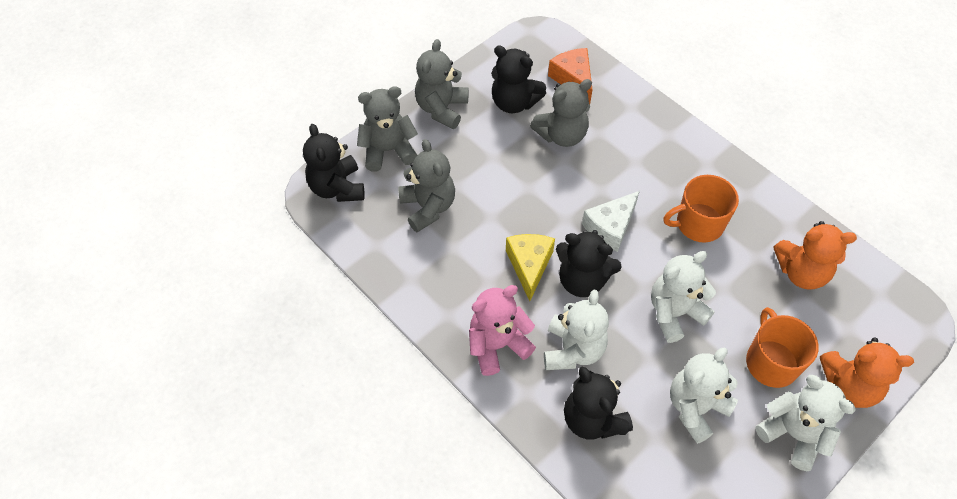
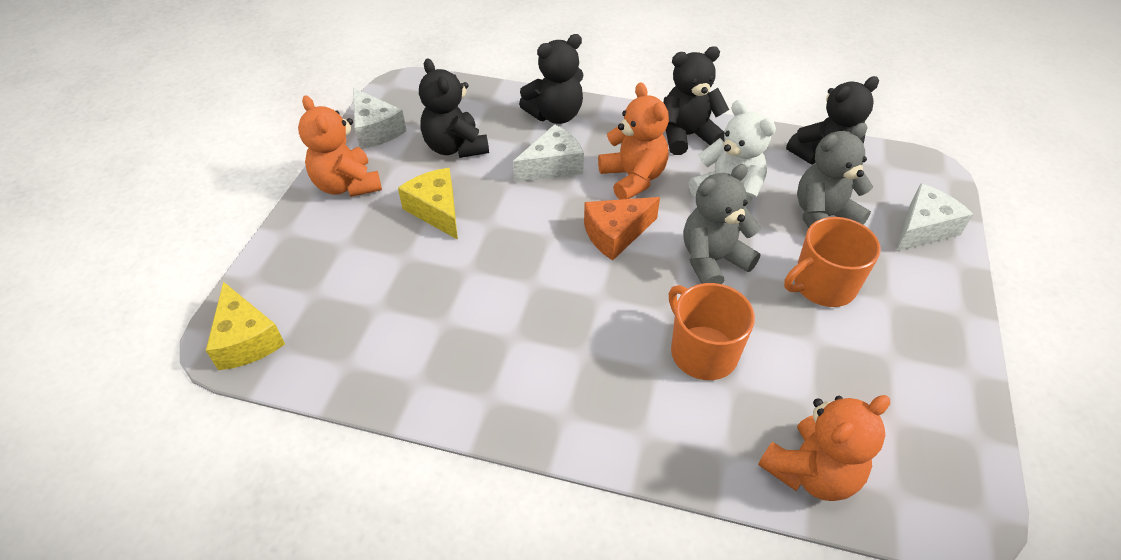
grey teddy bear: 4 -> 2
orange teddy bear: 2 -> 3
pink teddy bear: 1 -> 0
white cheese: 1 -> 3
white teddy bear: 4 -> 1
yellow cheese: 1 -> 2

